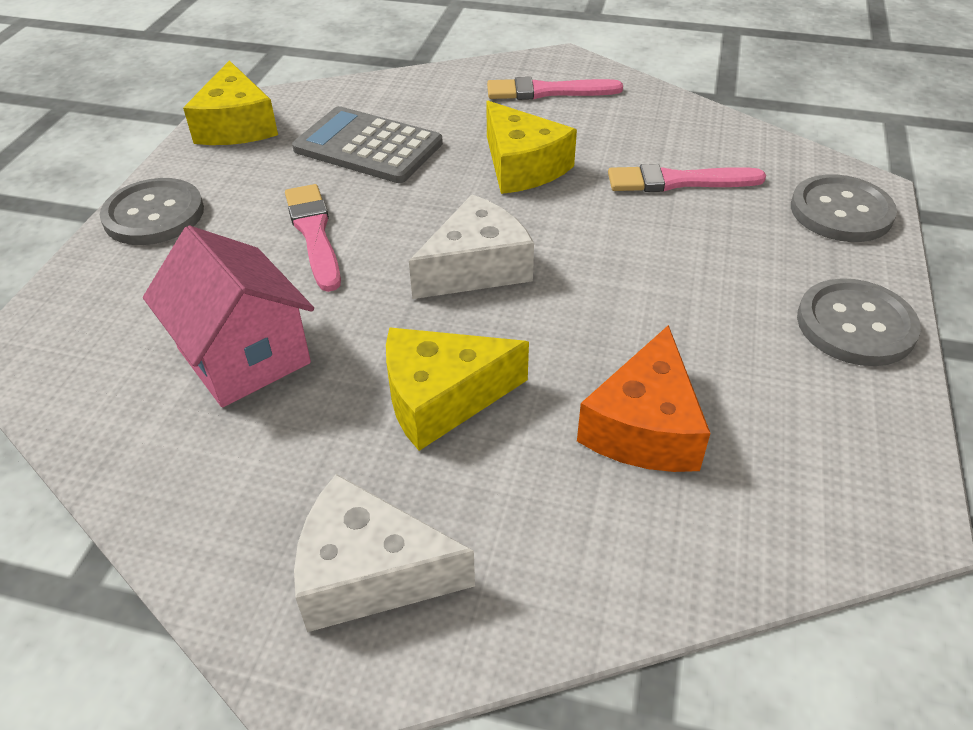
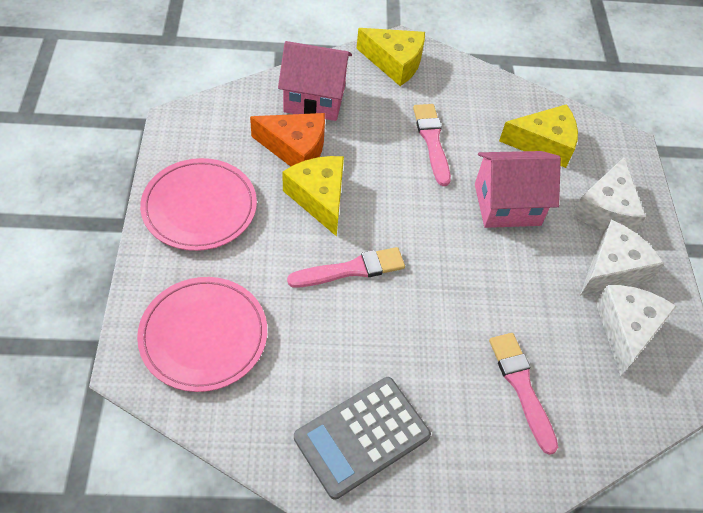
grey button: 3 -> 0
pink house: 1 -> 2
pink plate: 0 -> 2
white cheese: 2 -> 3

